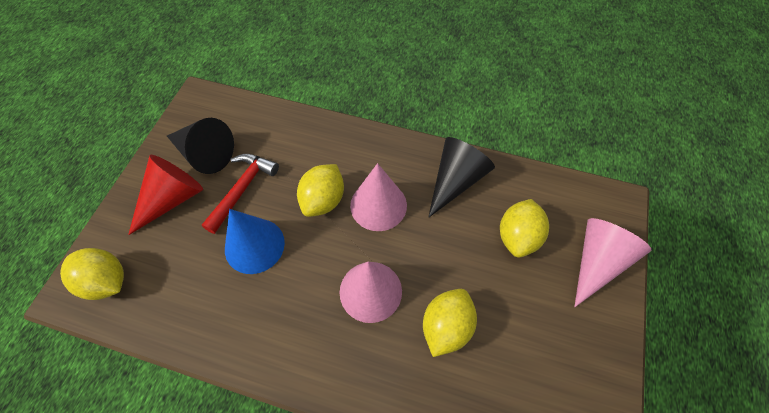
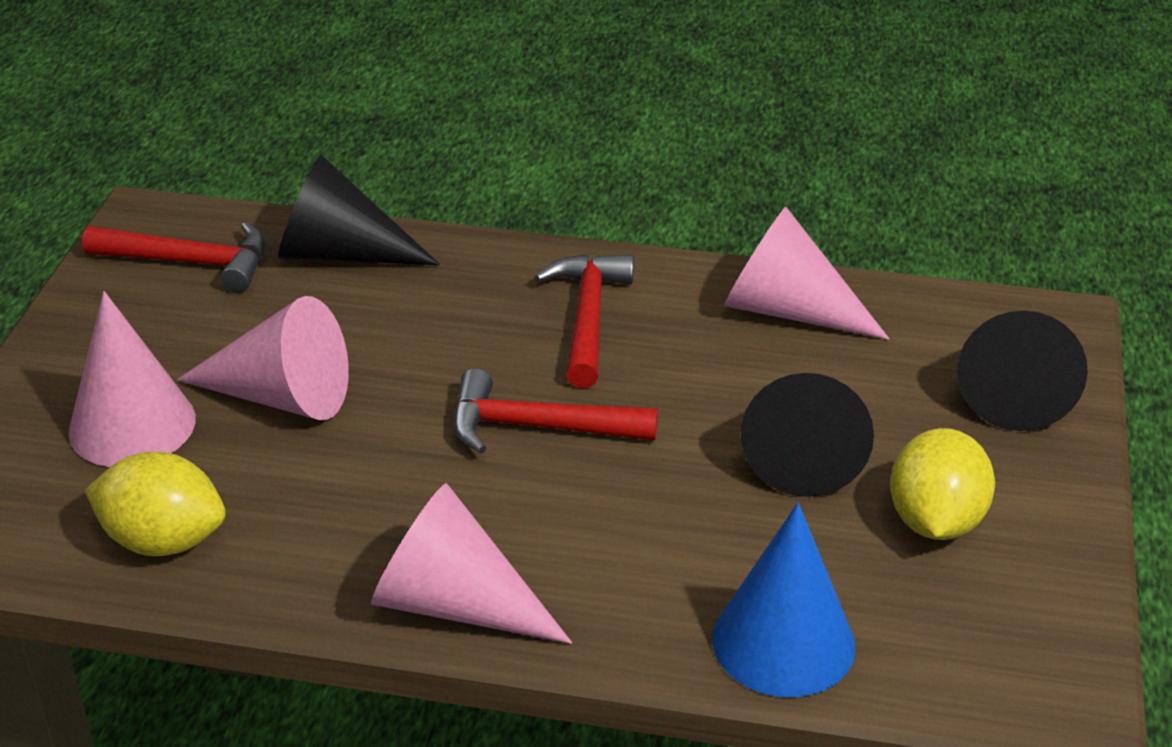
black cone: 2 -> 3
pink cone: 3 -> 4
red cone: 1 -> 0
red hammer: 1 -> 3
yellow lemon: 4 -> 2

